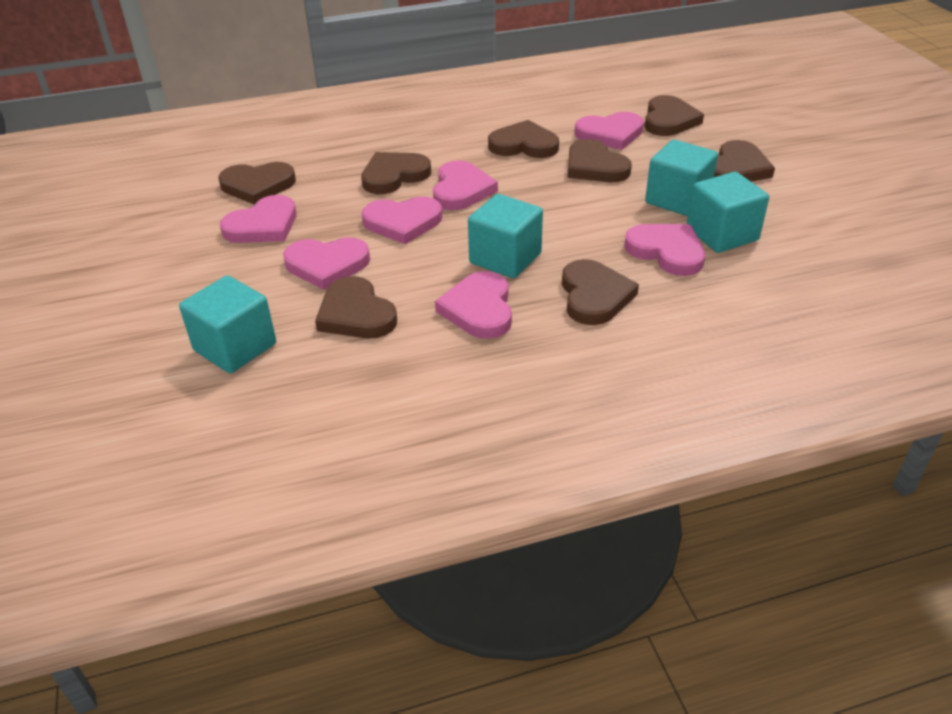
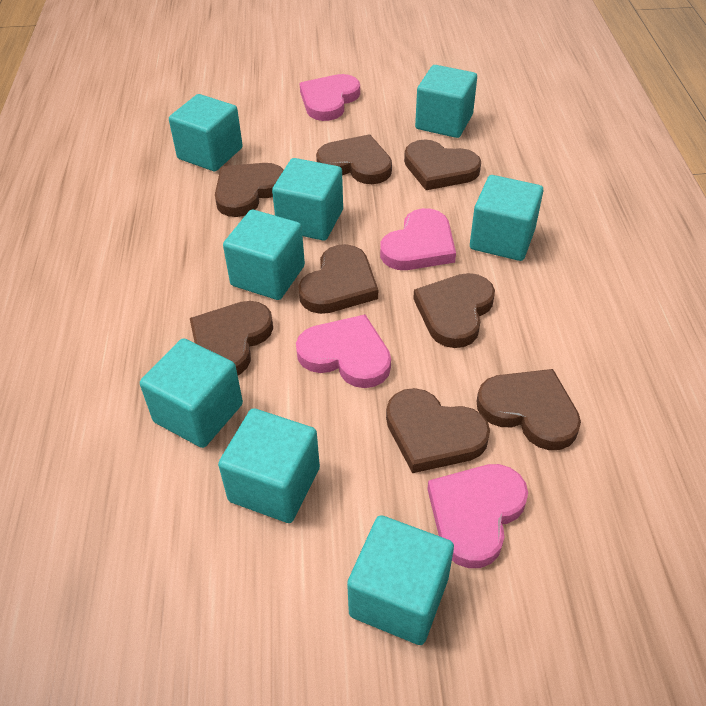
pink heart: 7 -> 4
turquoise cube: 4 -> 8

